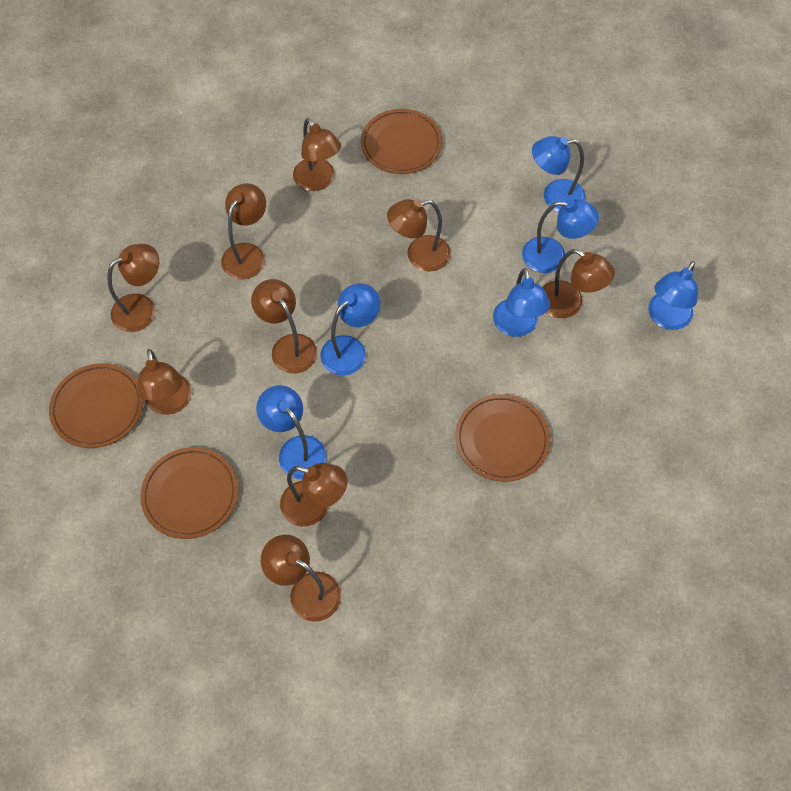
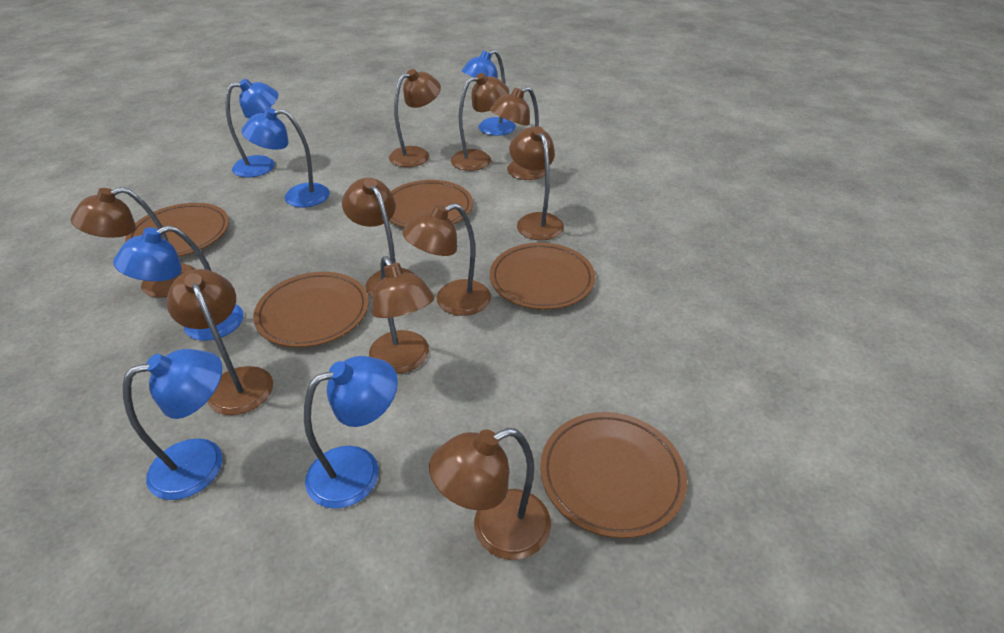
brown lamp: 9 -> 10
brown plate: 4 -> 5

